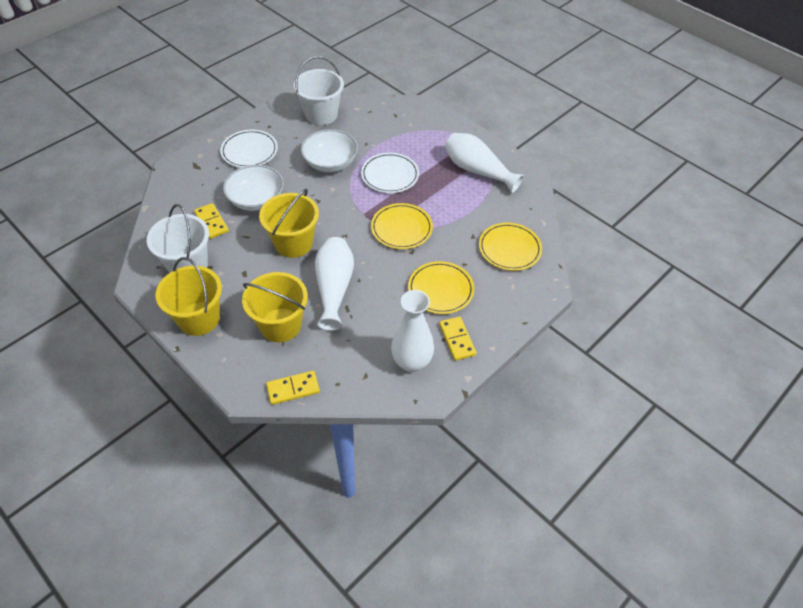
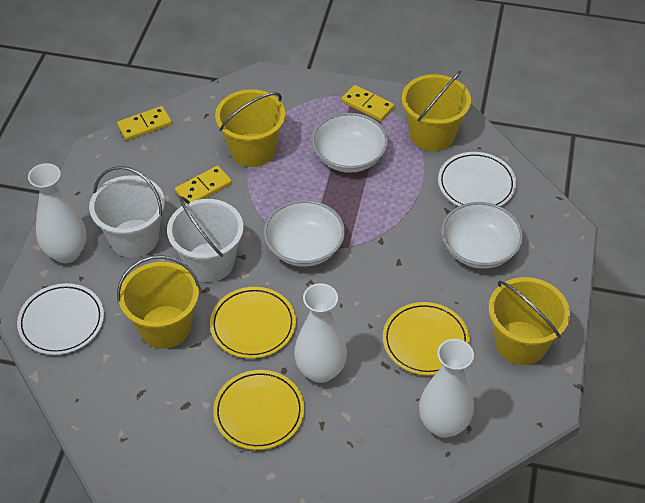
white bowl: 2 -> 3
yellow bucket: 3 -> 4

